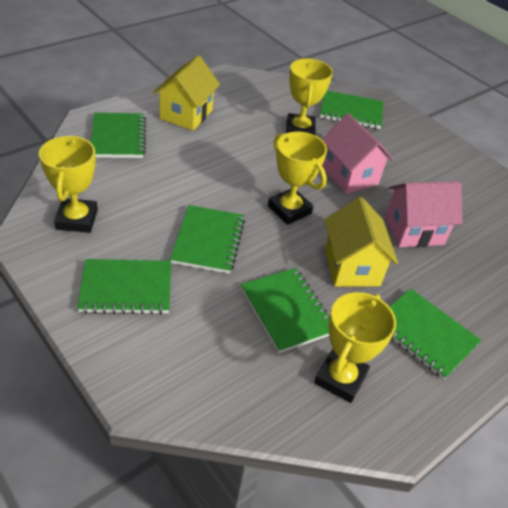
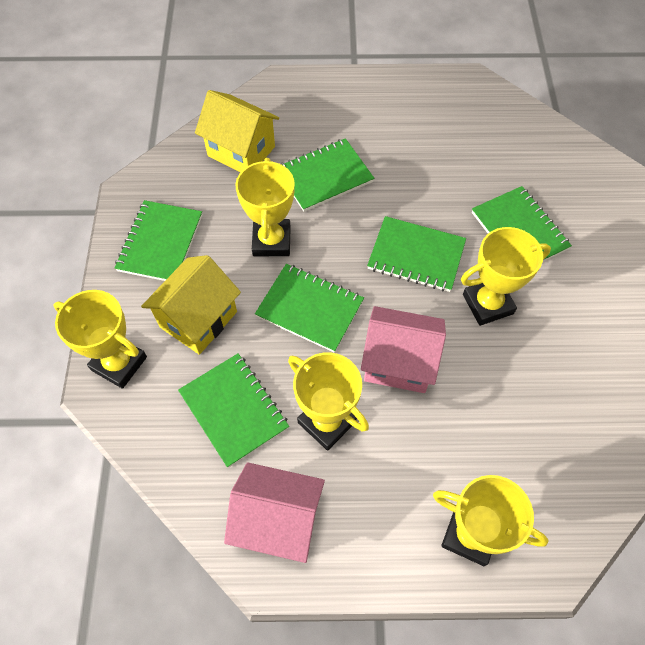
yellow trophy: 4 -> 5

